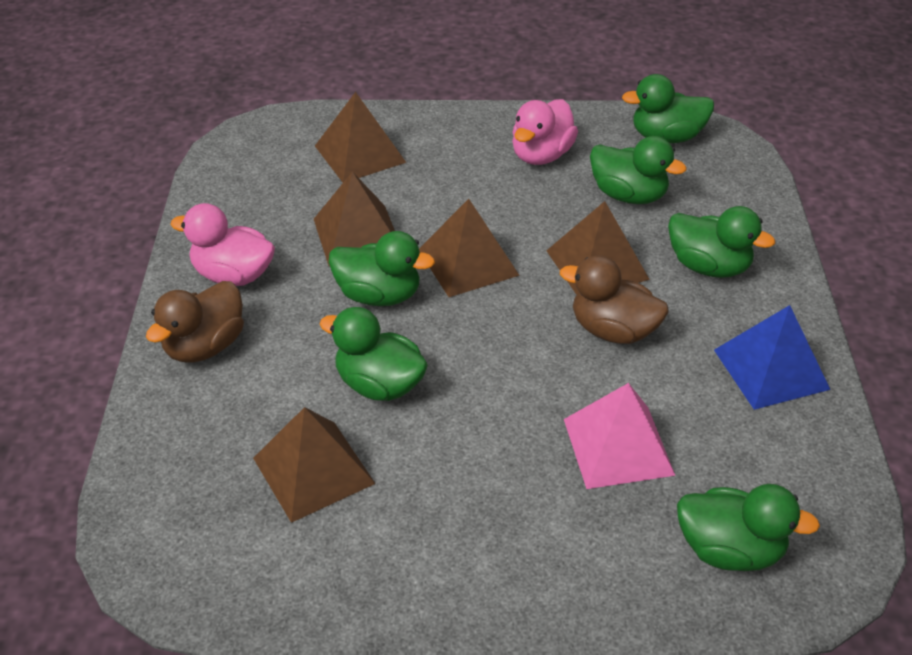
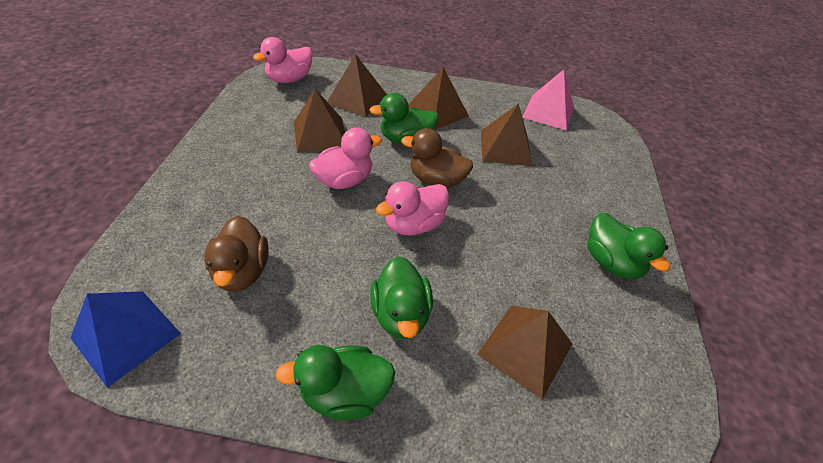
green duck: 6 -> 4
pink duck: 2 -> 3

